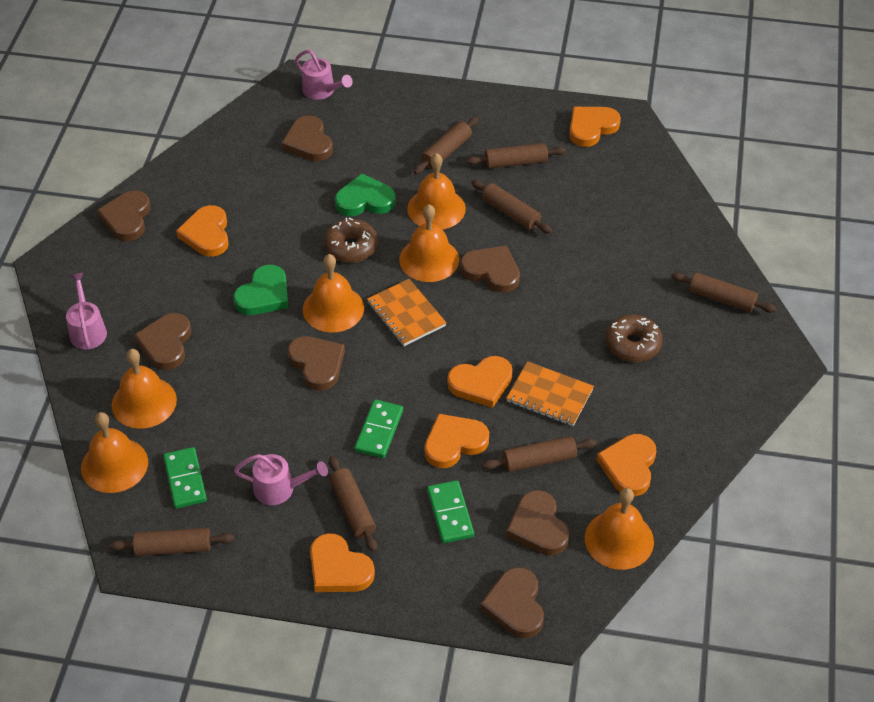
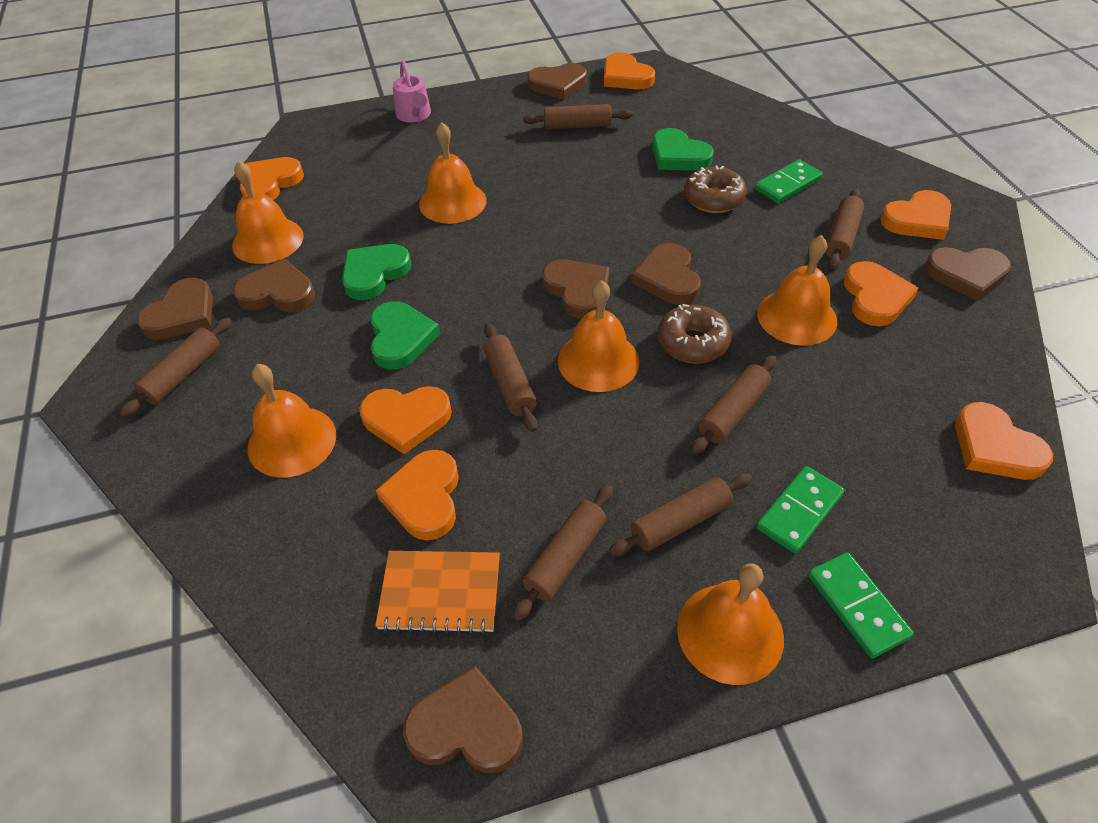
green heart: 2 -> 3
orange heart: 6 -> 7
orange notebook: 2 -> 1
pink watering can: 3 -> 1

